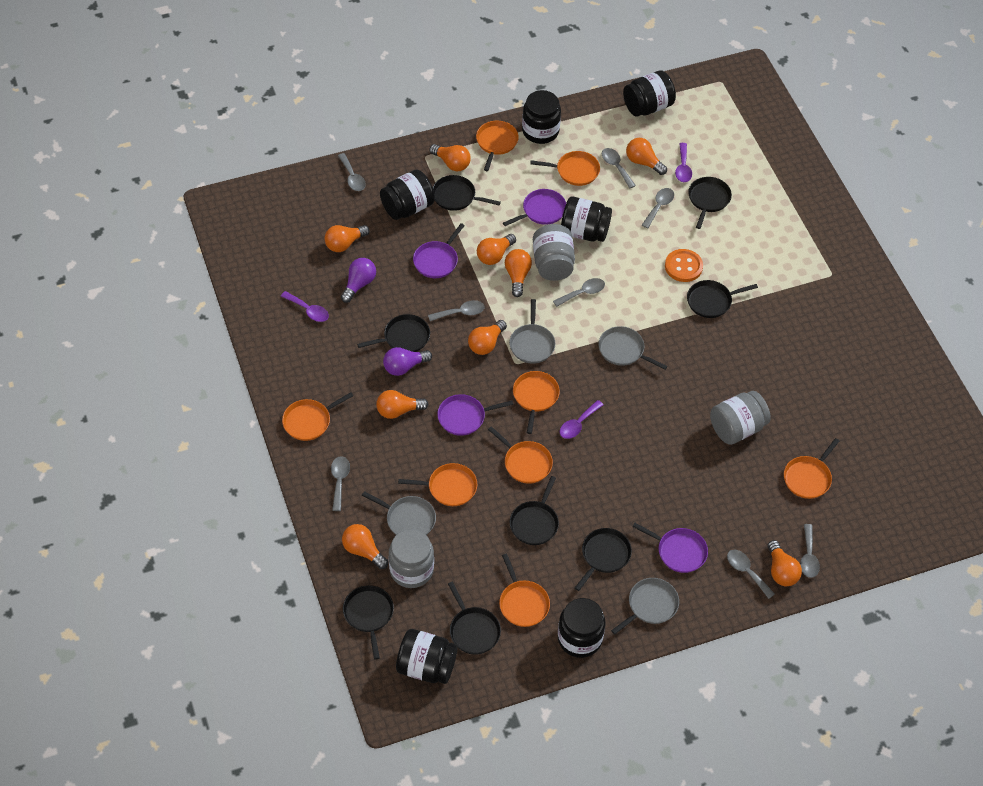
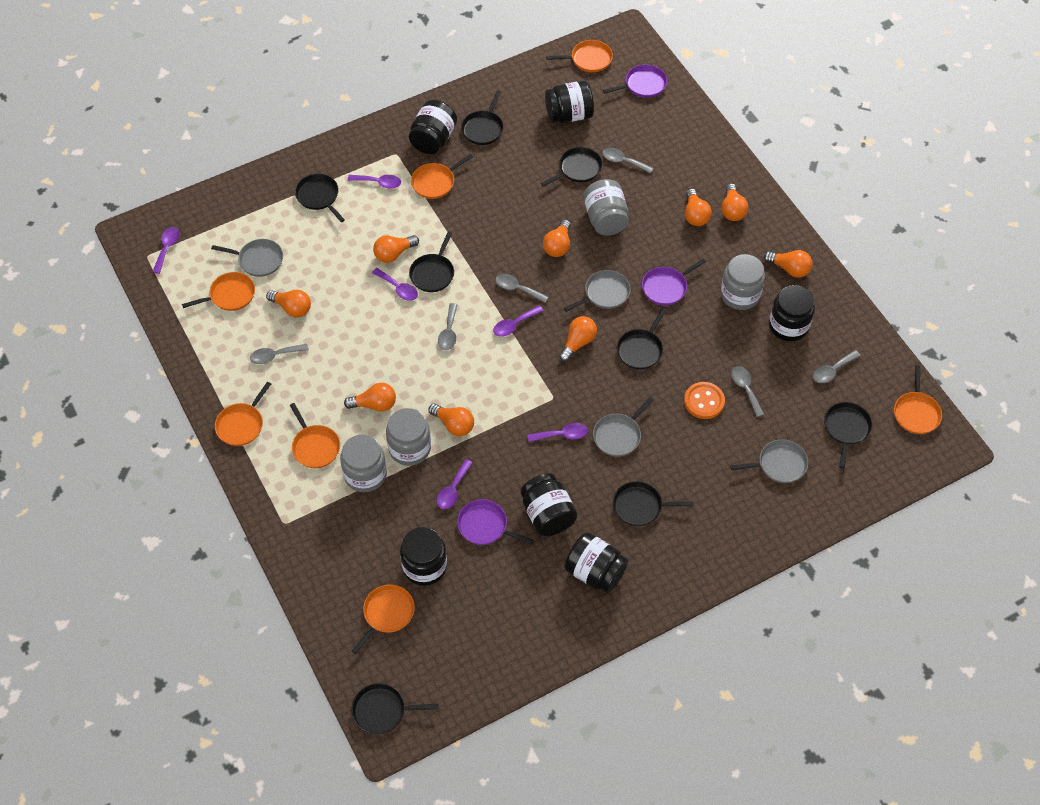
grey jar: 3 -> 4
grey spoon: 8 -> 6
orange pan: 8 -> 7
purple light bulb: 2 -> 0
purple pan: 4 -> 3
purple spoon: 3 -> 6

